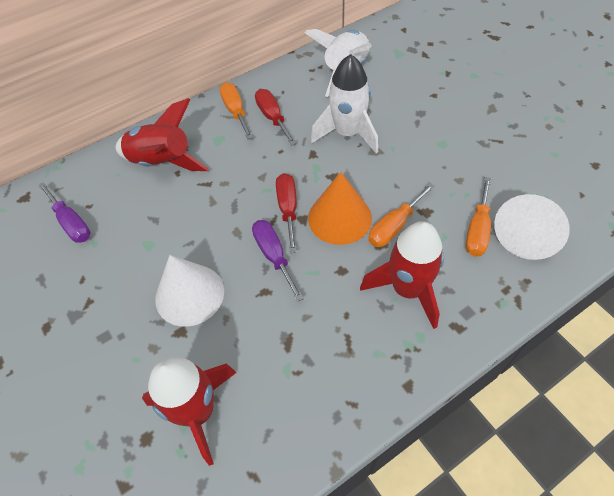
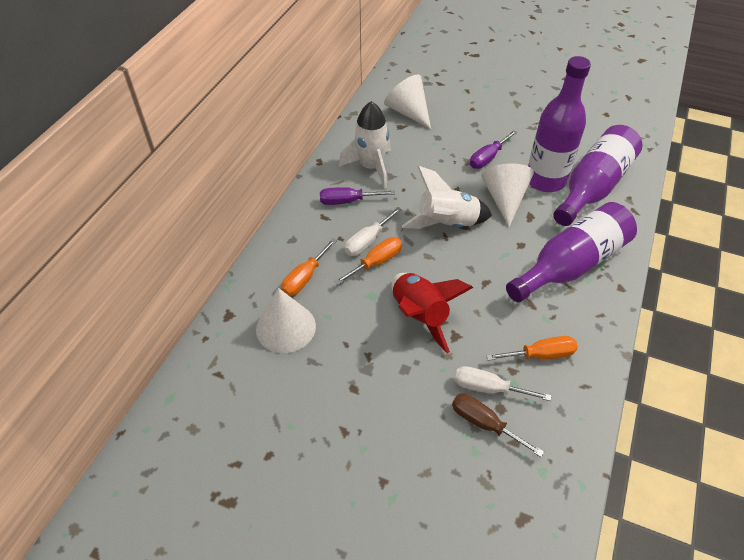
brown screwdriver: 0 -> 1
orange cone: 1 -> 0
purple bottle: 0 -> 3
red rocket: 3 -> 1
red screwdriver: 2 -> 0
white cone: 2 -> 3
white screwdriver: 0 -> 2

